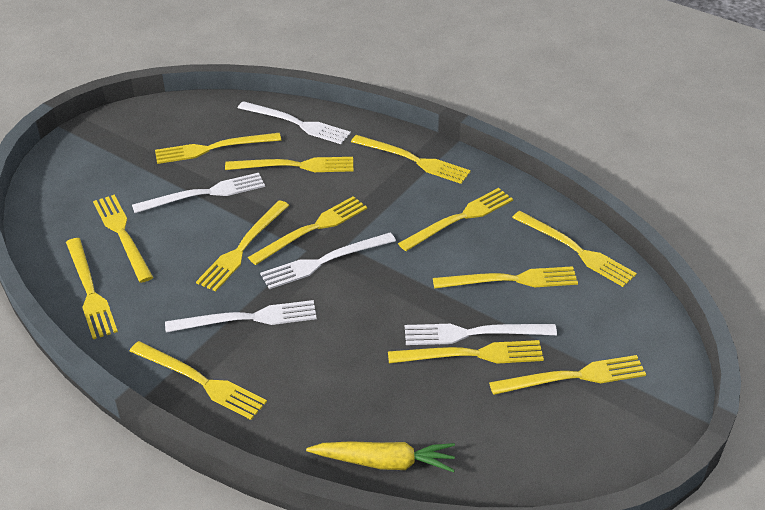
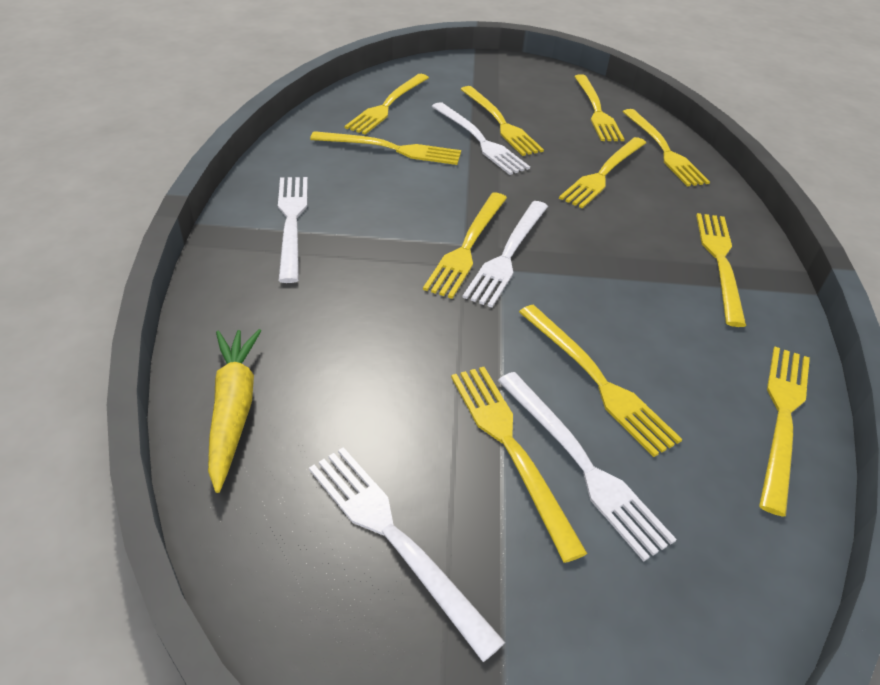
yellow fork: 13 -> 11

